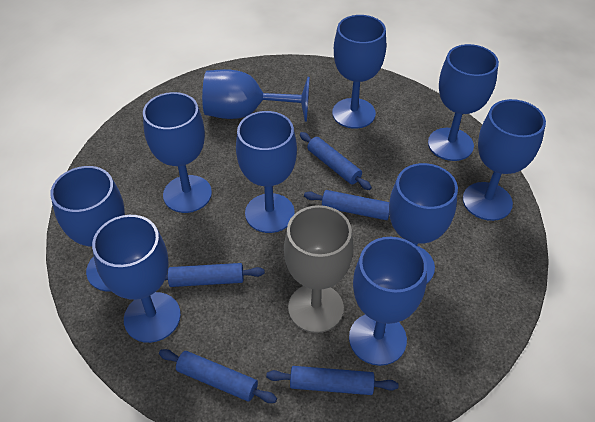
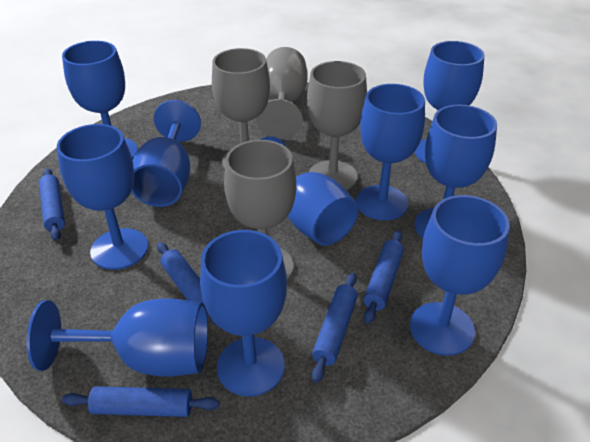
grey goblet: 1 -> 4

